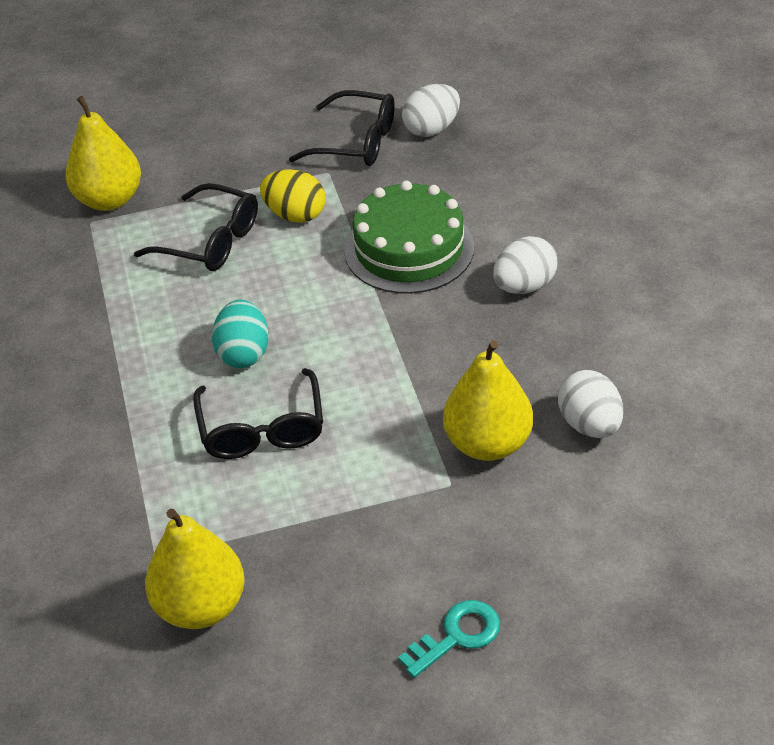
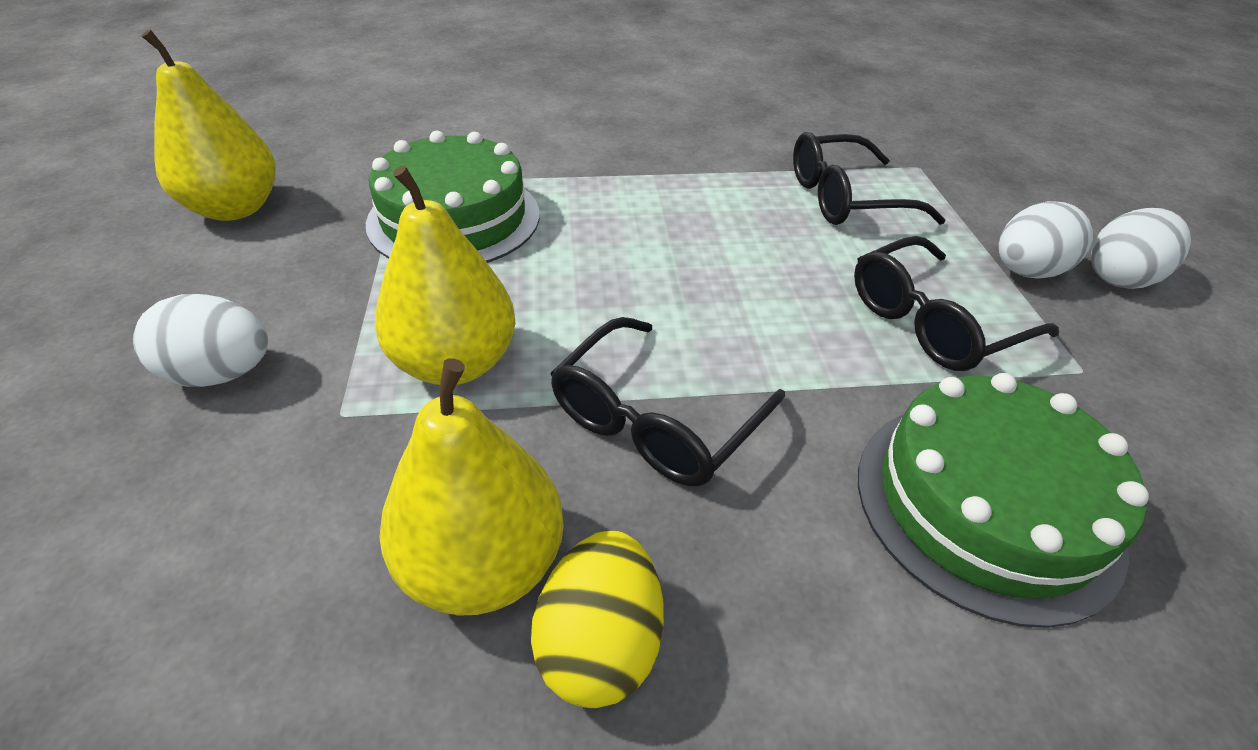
green cake: 1 -> 2
turquoise egg: 1 -> 0
turquoise key: 1 -> 0

